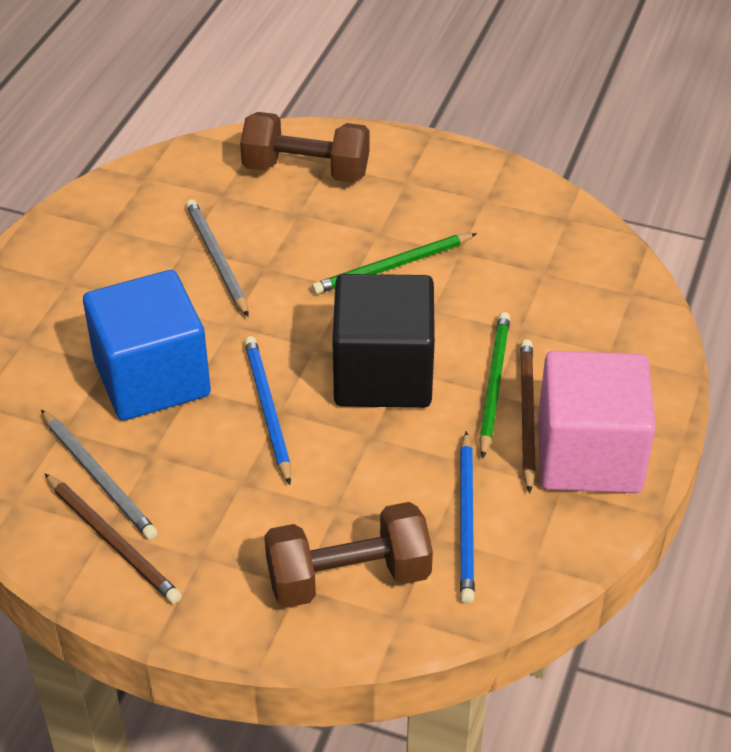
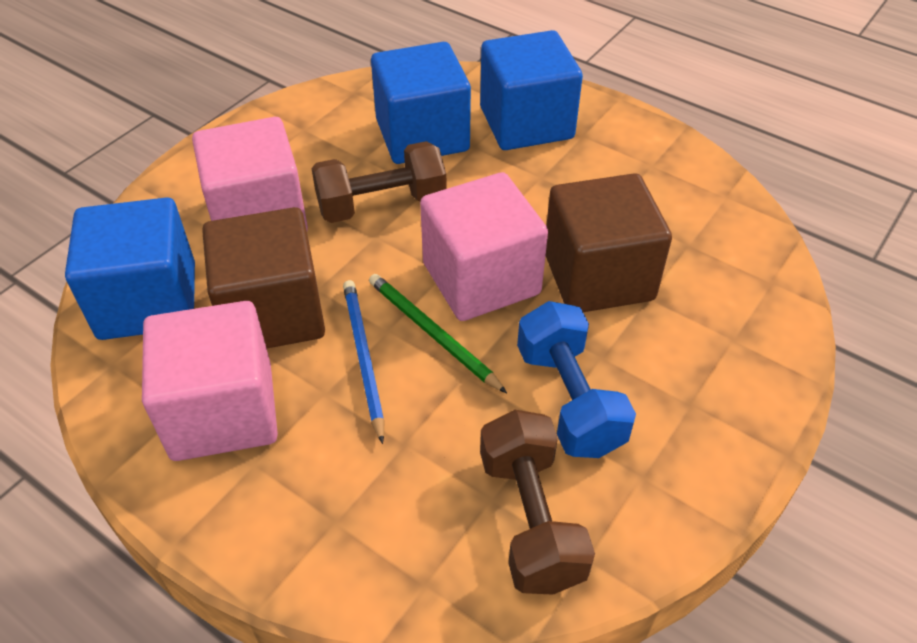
black cube: 1 -> 0
blue cube: 1 -> 3
blue dumbbell: 0 -> 1
blue pencil: 2 -> 1
brown cube: 0 -> 2
brown pencil: 2 -> 0
green pencil: 2 -> 1
grey pencil: 2 -> 0
pink cube: 1 -> 3

